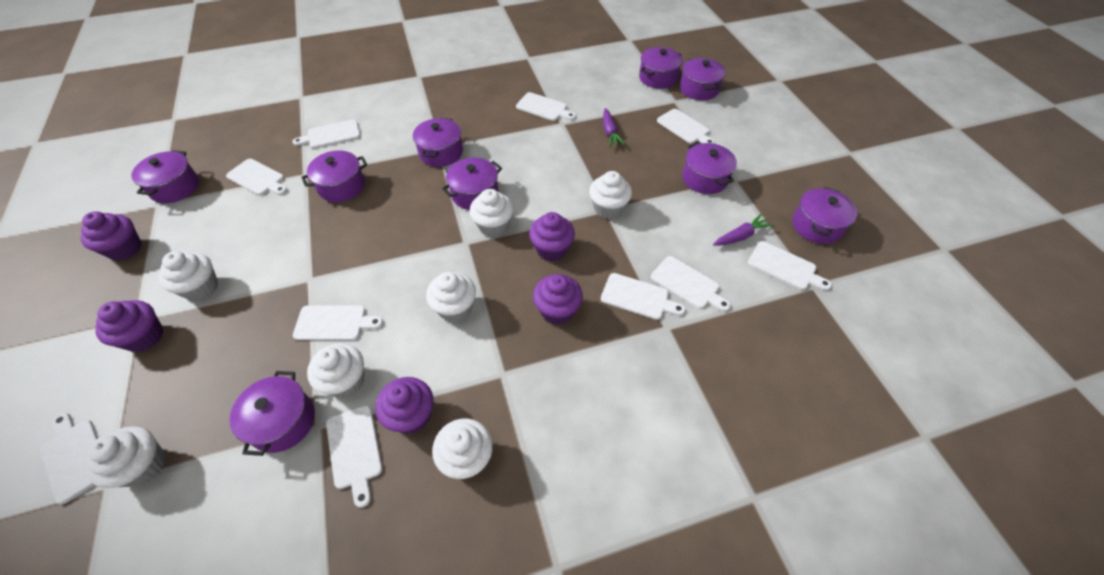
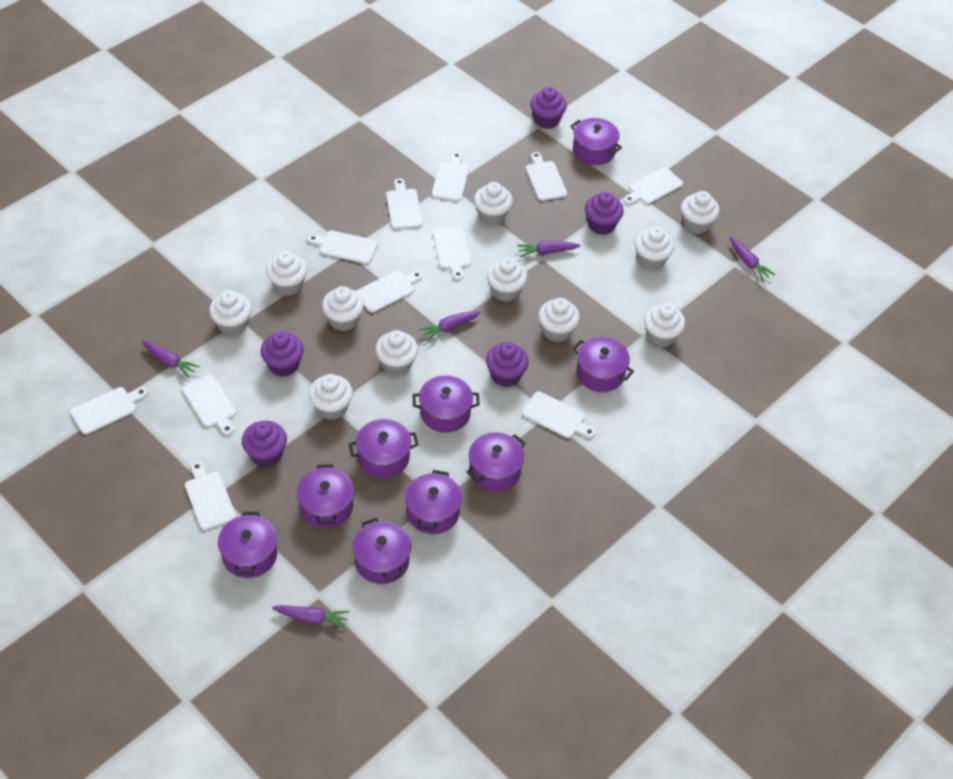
purple carrot: 2 -> 5
white cupcake: 7 -> 11
white cutting board: 10 -> 11

